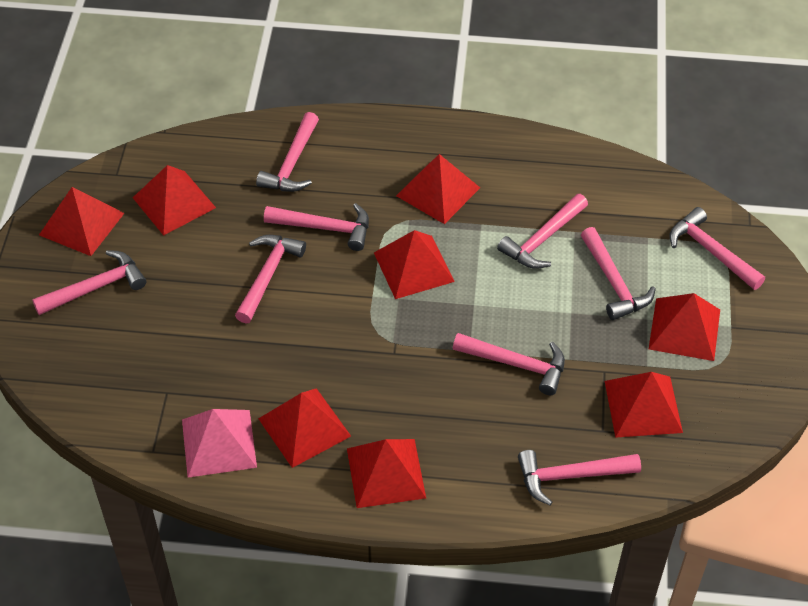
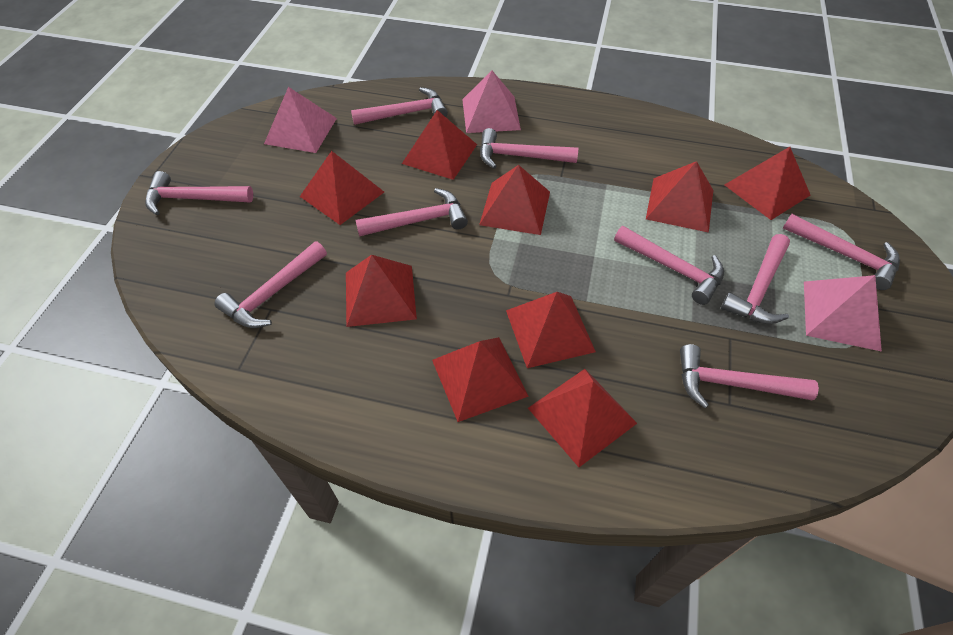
pink pyramid: 1 -> 3
red pyramid: 8 -> 9

